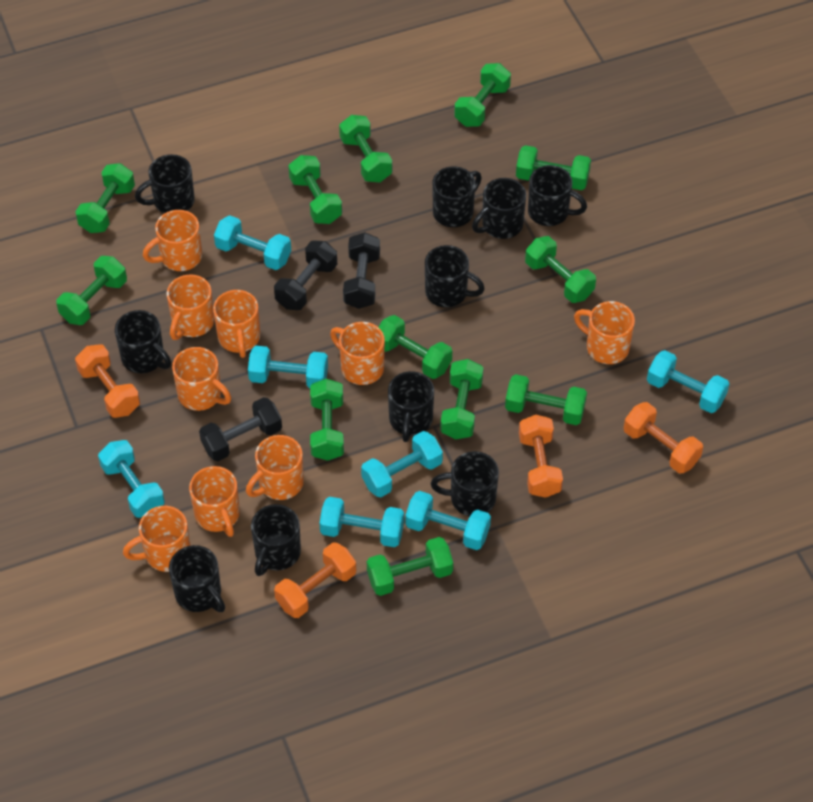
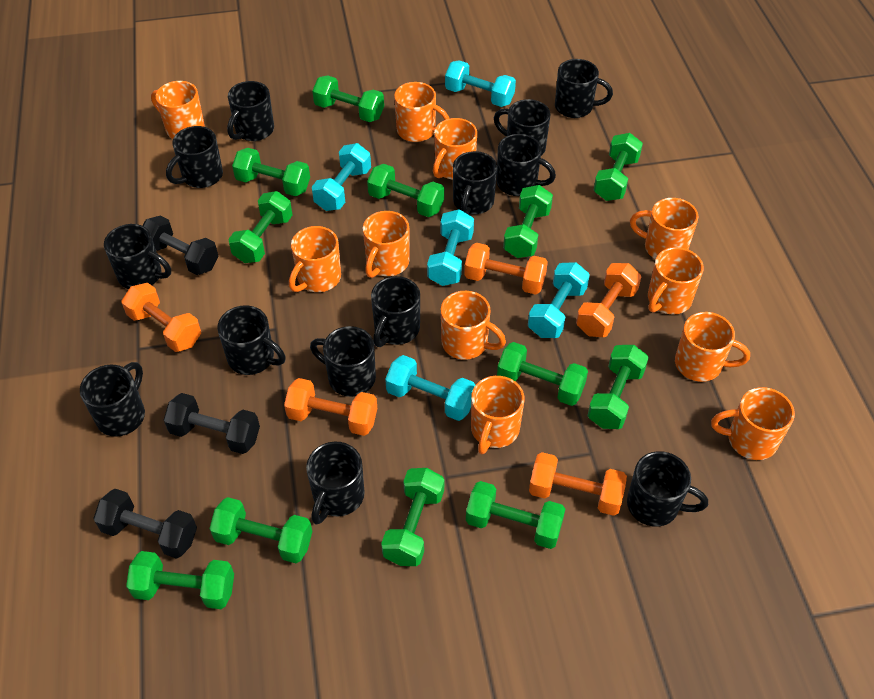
black mug: 10 -> 13
orange dumbbell: 4 -> 5
orange mug: 9 -> 11
turquoise dumbbell: 7 -> 5

